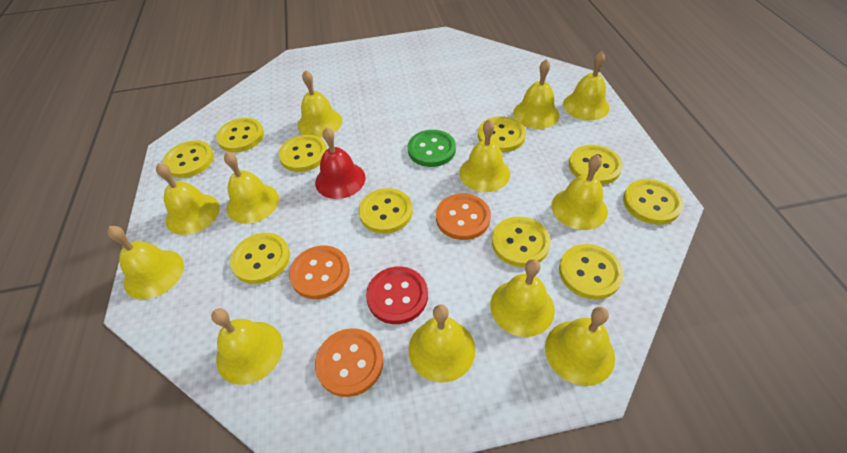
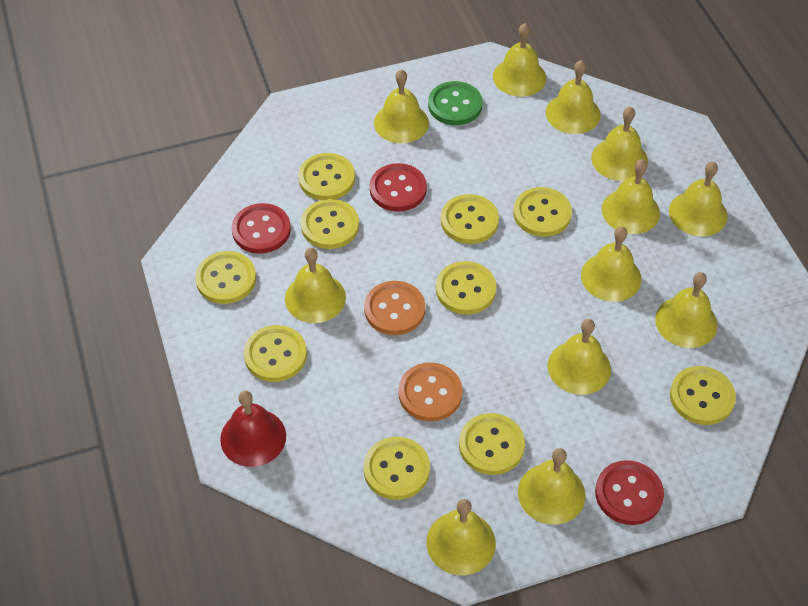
orange button: 3 -> 2
red button: 1 -> 3

